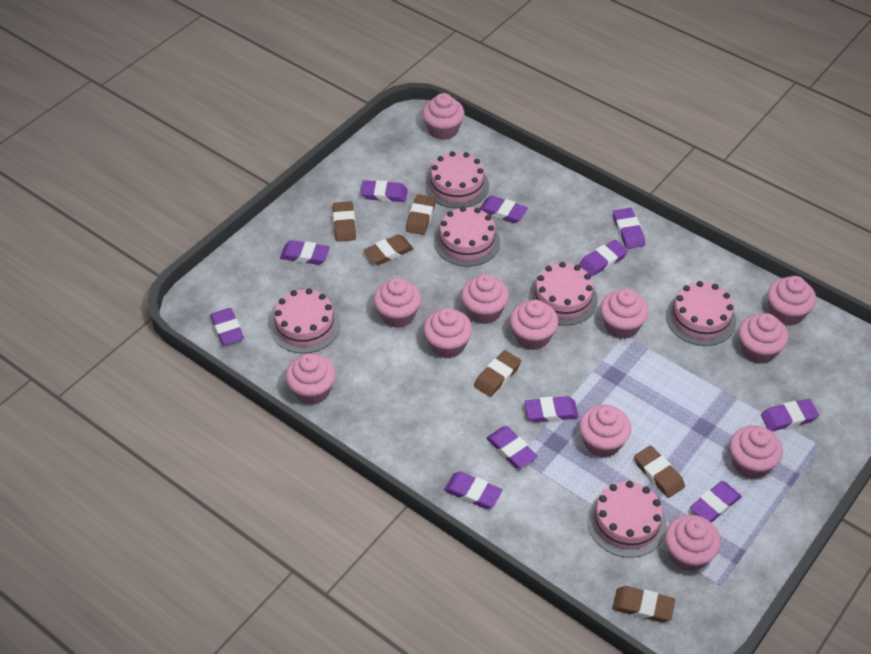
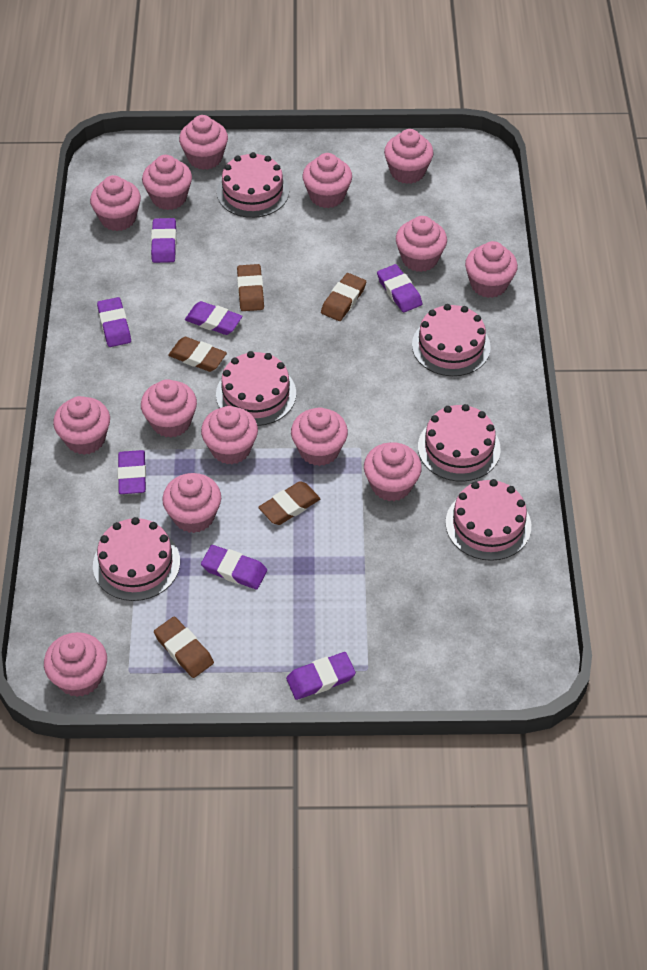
brown eraser: 6 -> 5
pink cupcake: 12 -> 14
purple eraser: 11 -> 7

